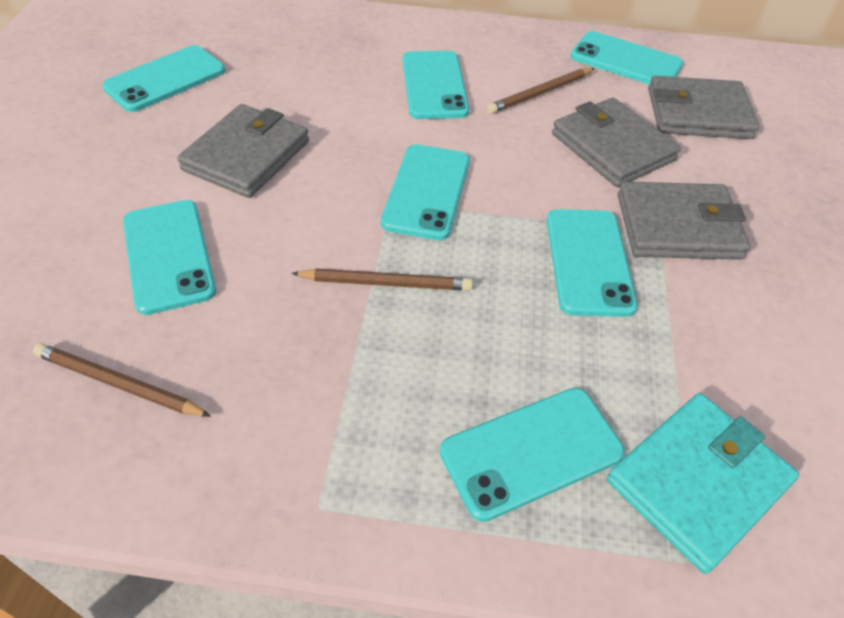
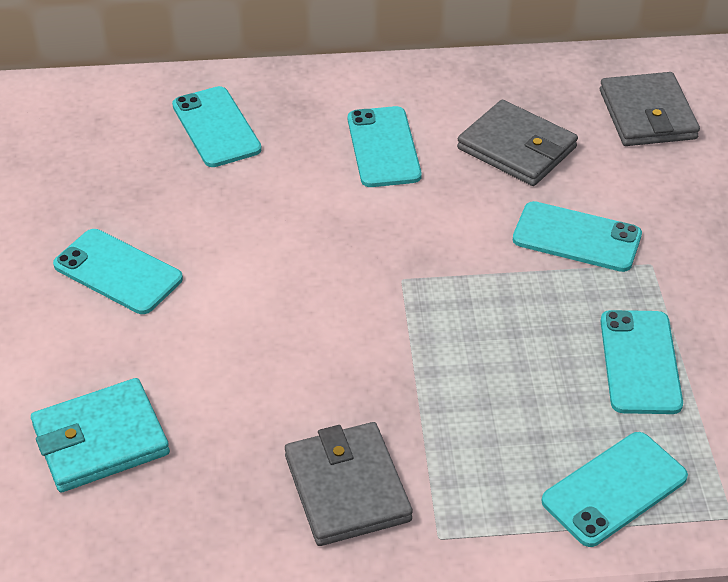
brown pencil: 3 -> 0
grey wallet: 4 -> 3
turquoise phone: 7 -> 6

